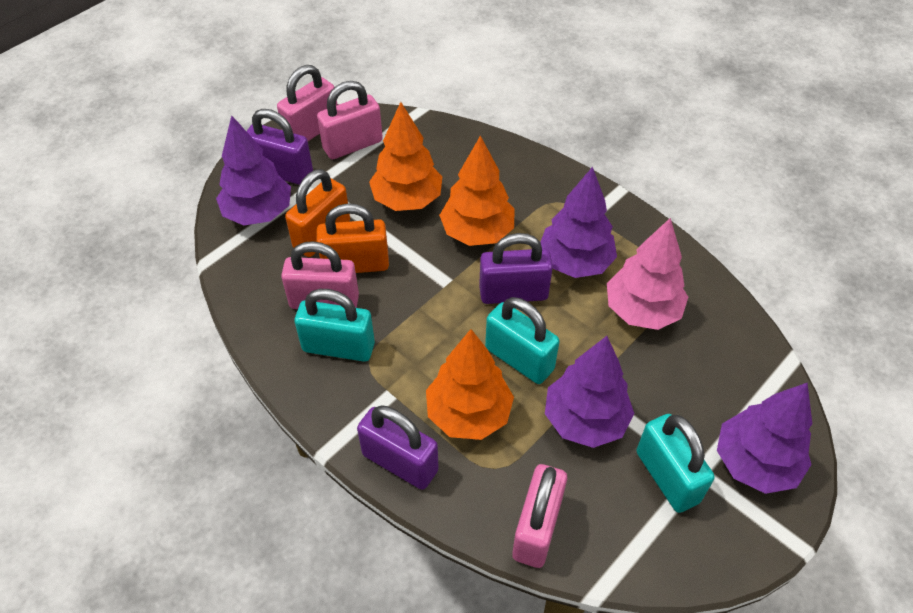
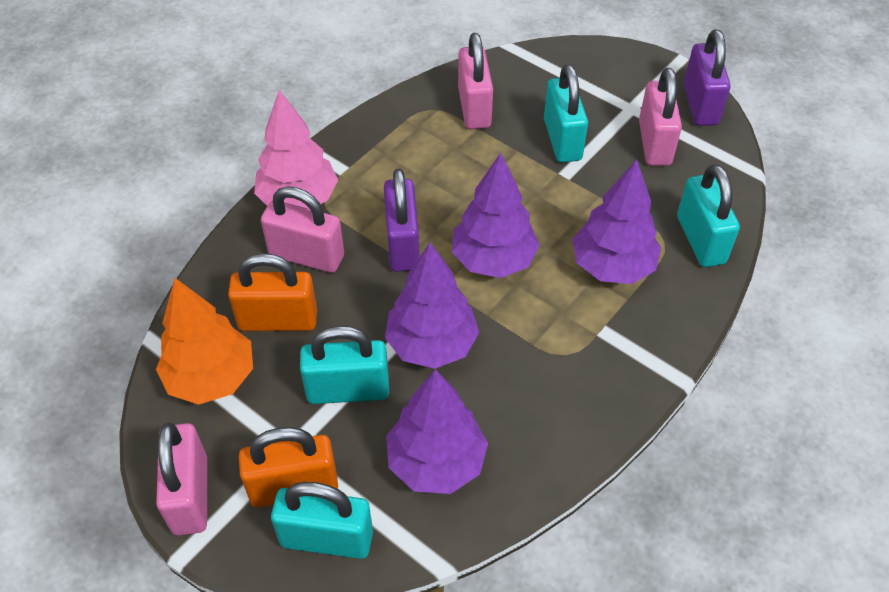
orange tree: 3 -> 1
purple padlock: 3 -> 2
turquoise padlock: 3 -> 4

